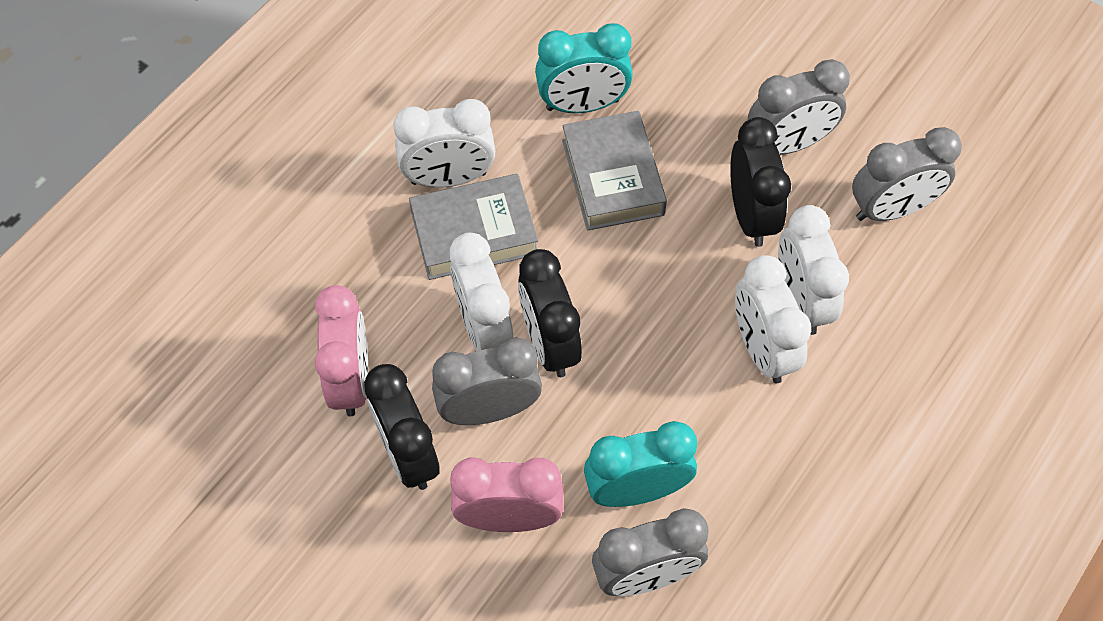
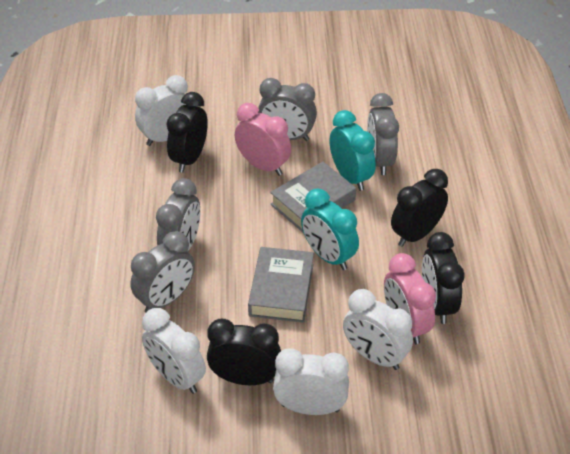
black clock: 3 -> 4

